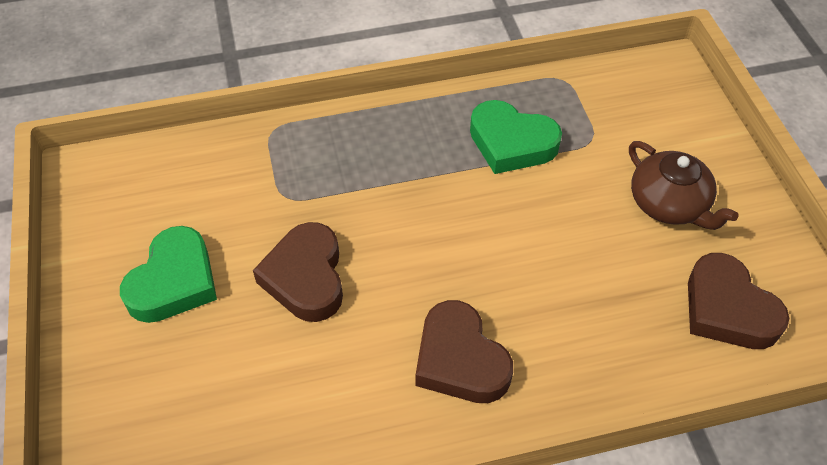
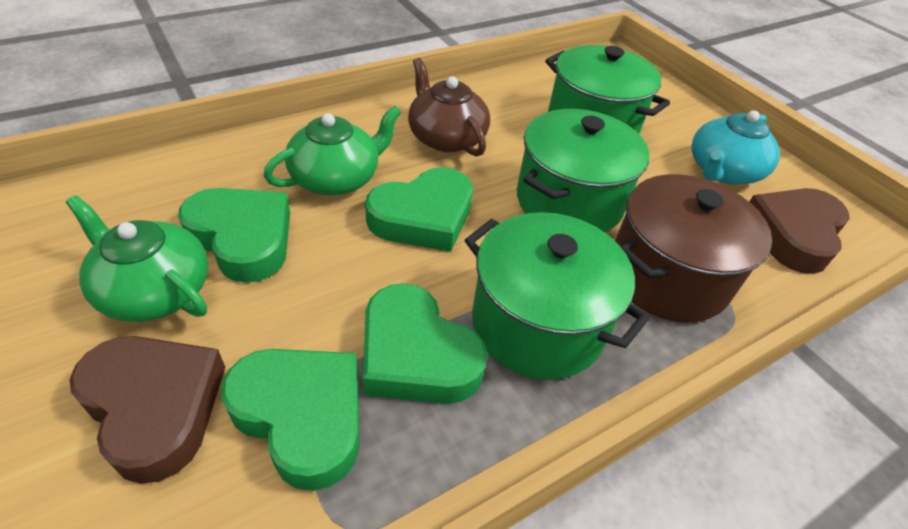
brown heart: 3 -> 2
brown pot: 0 -> 1
green heart: 2 -> 4
green pot: 0 -> 3
green teapot: 0 -> 2
turquoise teapot: 0 -> 1

